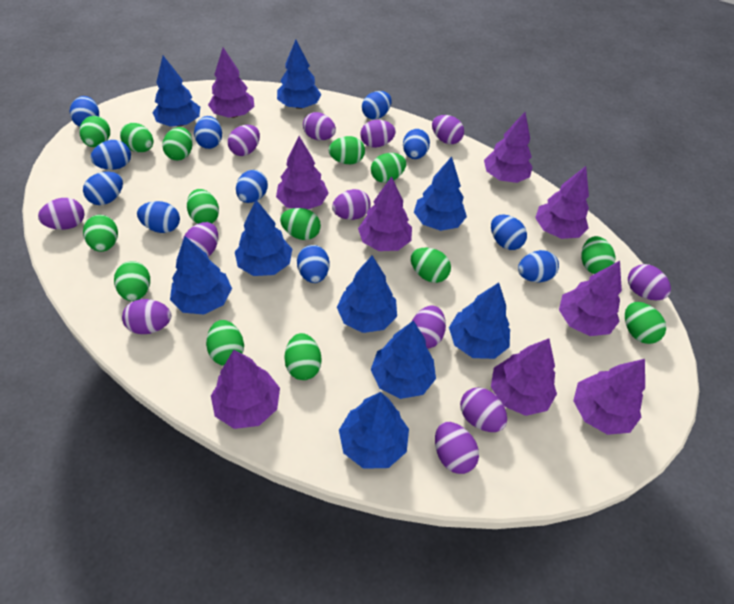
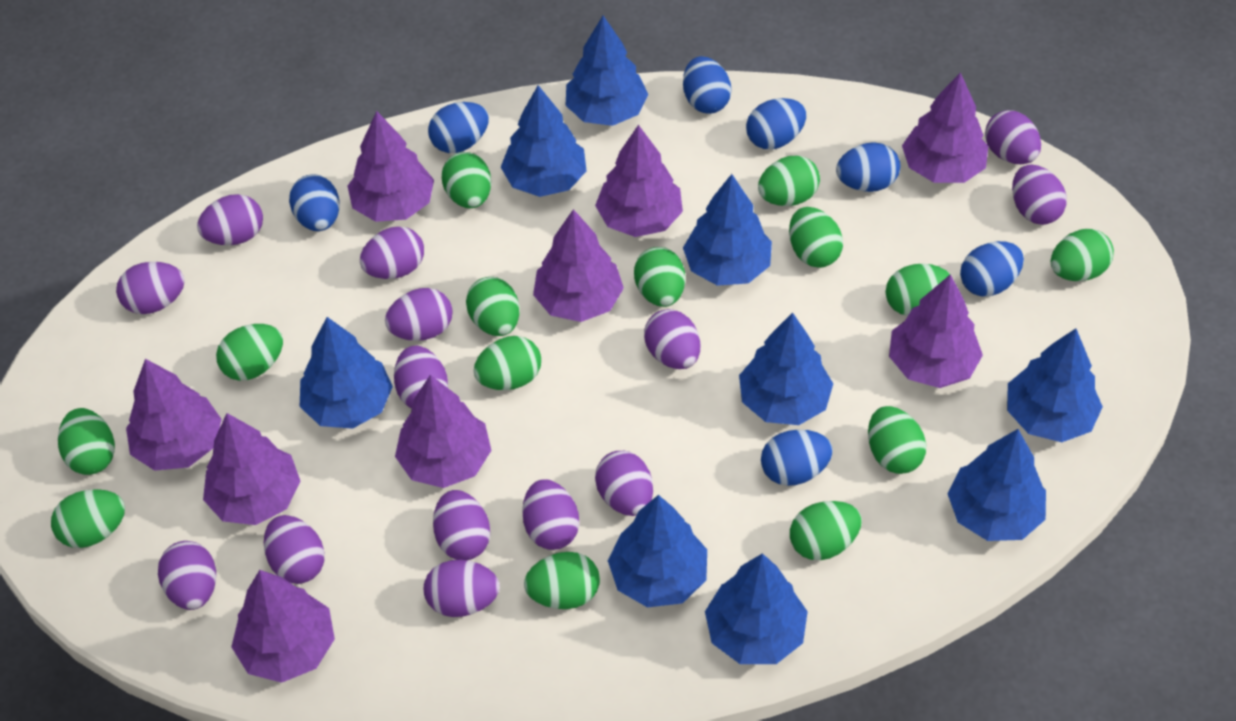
blue egg: 11 -> 7
purple egg: 12 -> 14

